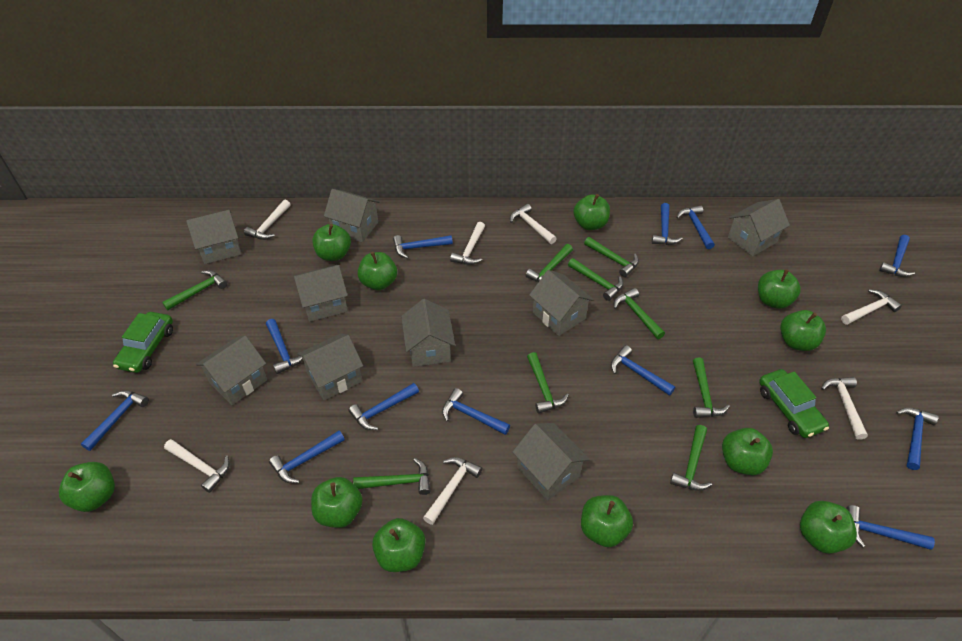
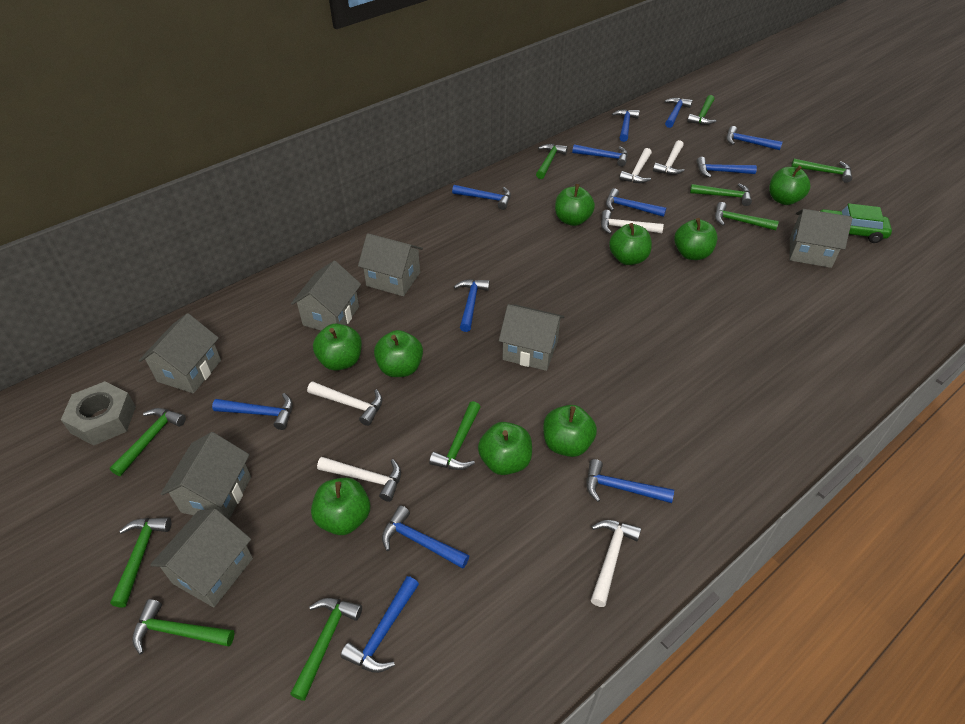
green apple: 11 -> 9
green car: 2 -> 1
green hammer: 9 -> 10
grey house: 9 -> 7
grey nut: 0 -> 1
white hammer: 7 -> 6

